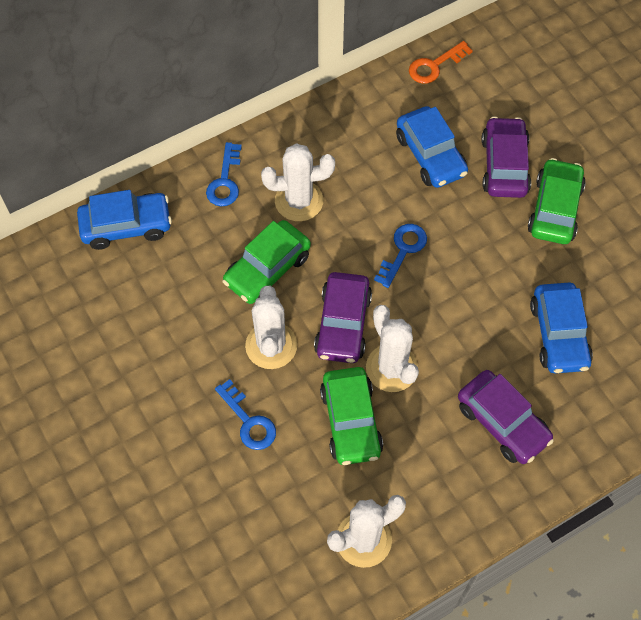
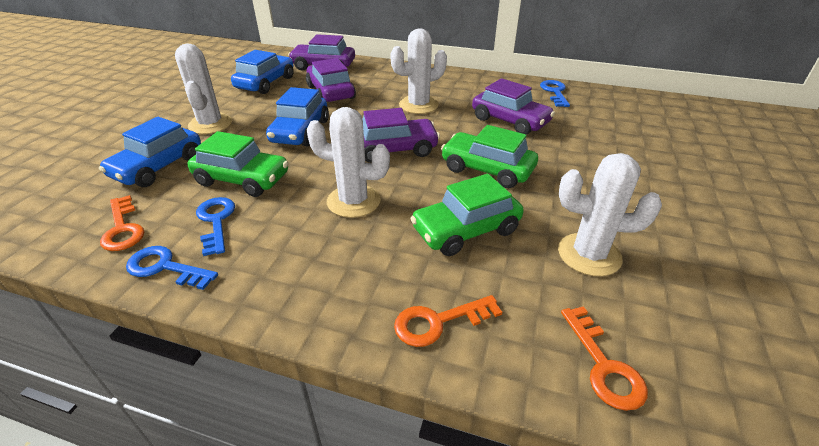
orange key: 1 -> 3
purple car: 3 -> 4

